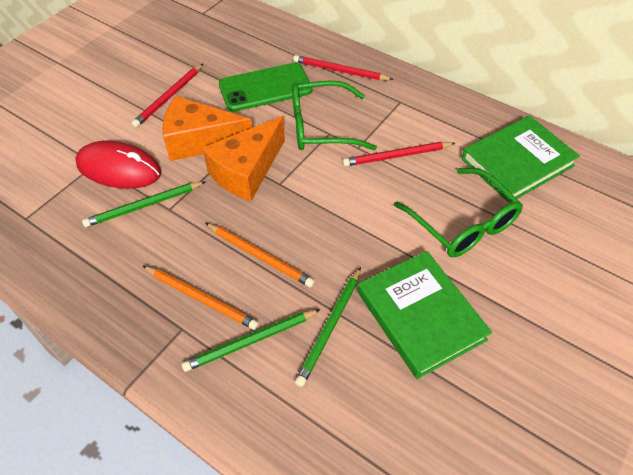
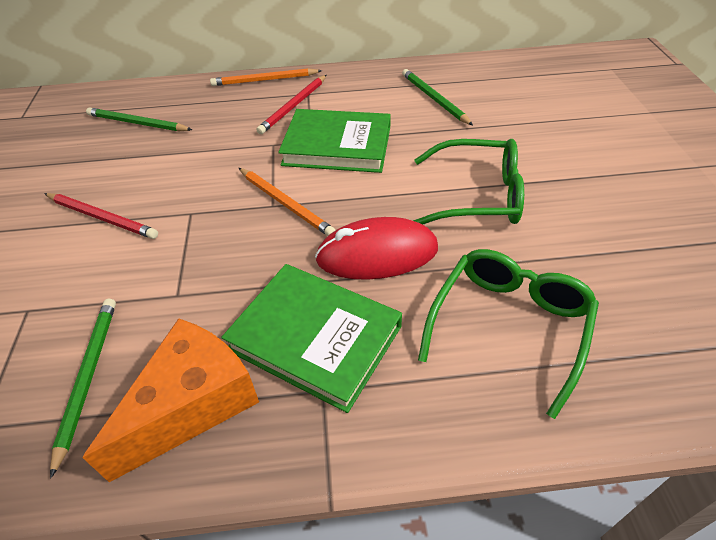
green phone: 1 -> 0
orange cheese: 2 -> 1
red pencil: 3 -> 2

